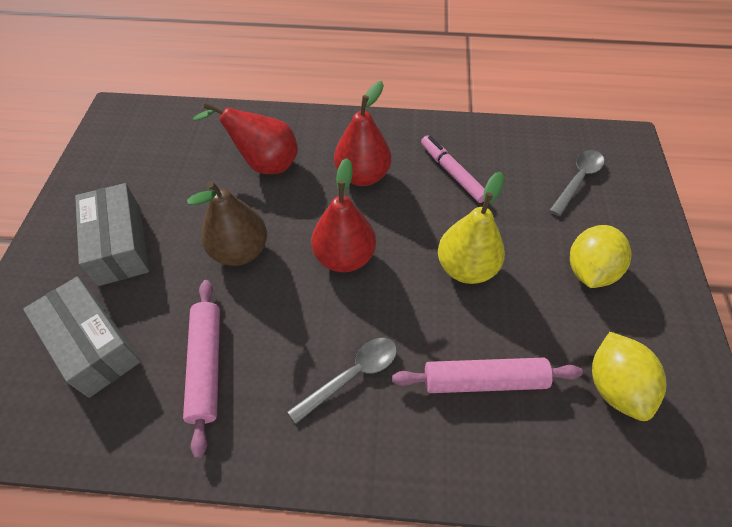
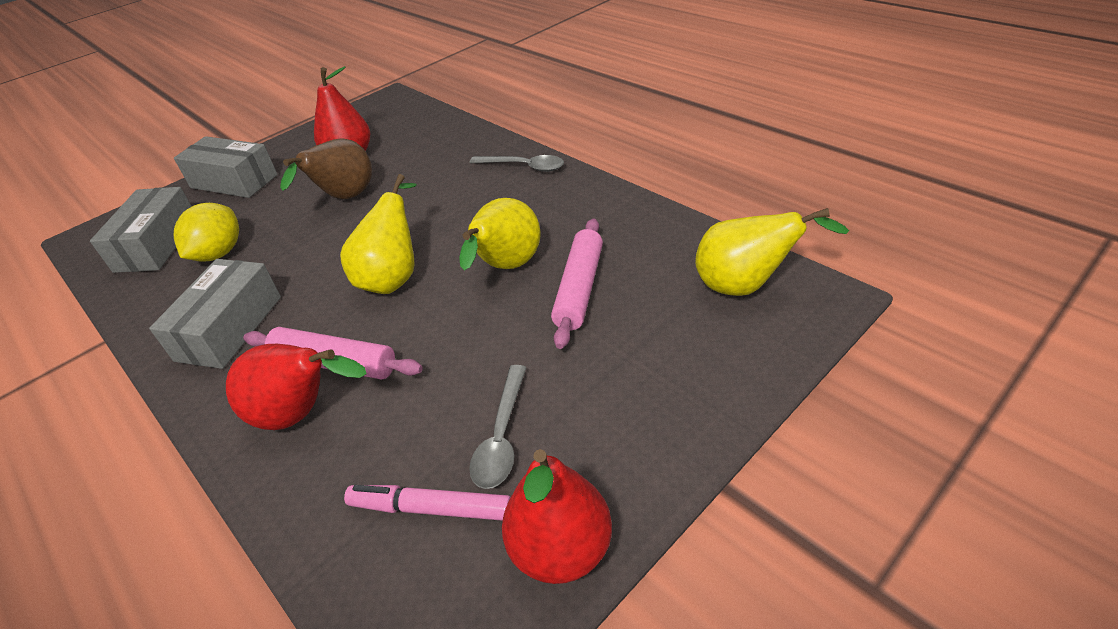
grey box: 2 -> 3
yellow lemon: 2 -> 1
yellow pear: 1 -> 3

